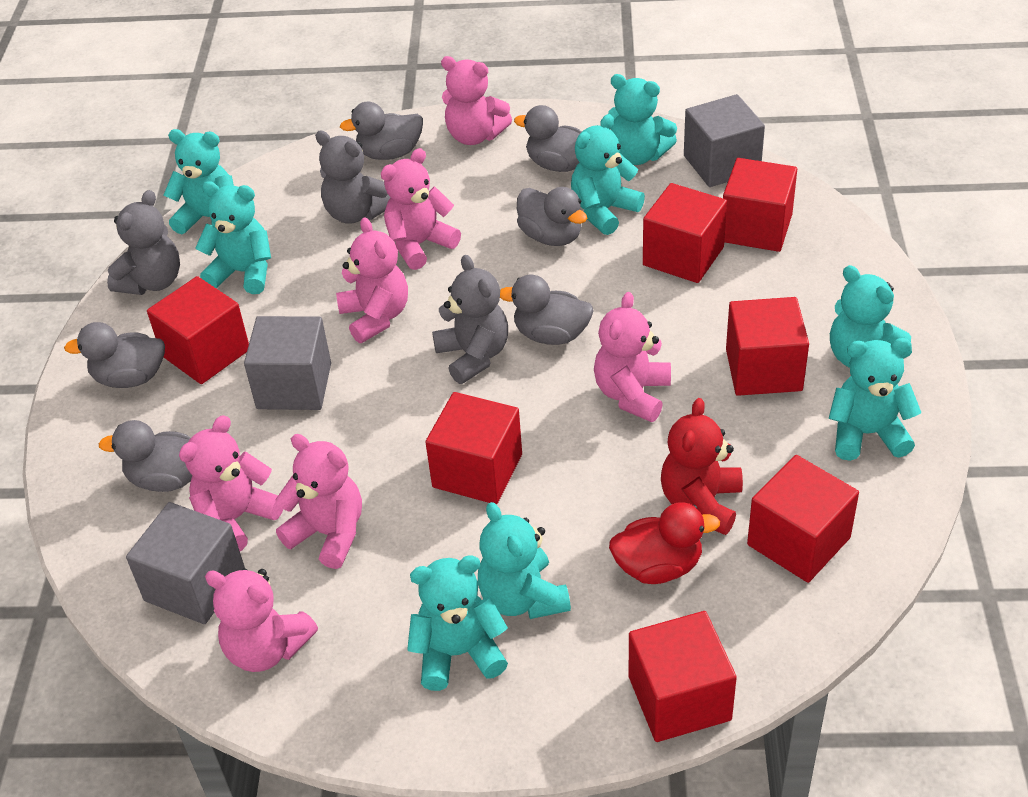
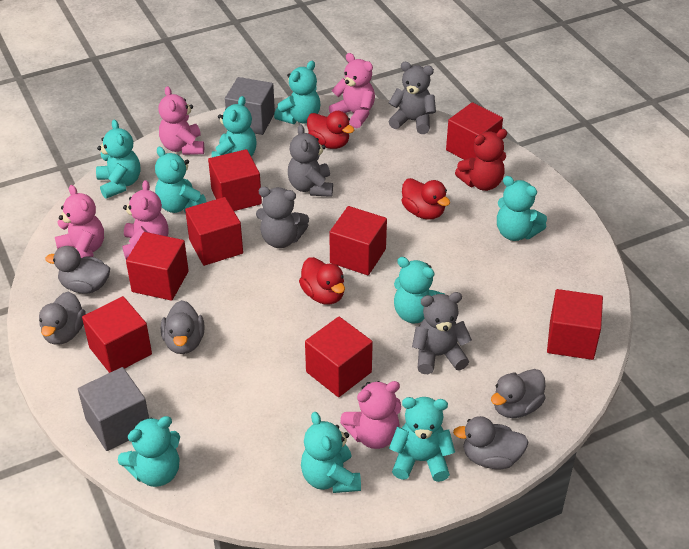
grey cube: 3 -> 2
grey duck: 6 -> 5
grey teddy bear: 3 -> 4
pink teddy bear: 7 -> 5
red cube: 7 -> 8
red duck: 1 -> 3
turquoise teddy bear: 8 -> 9

